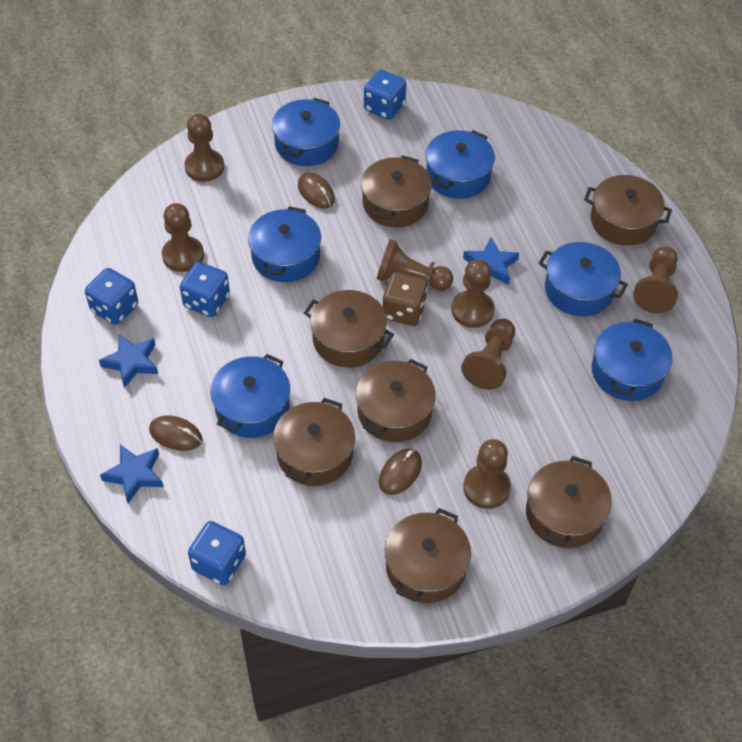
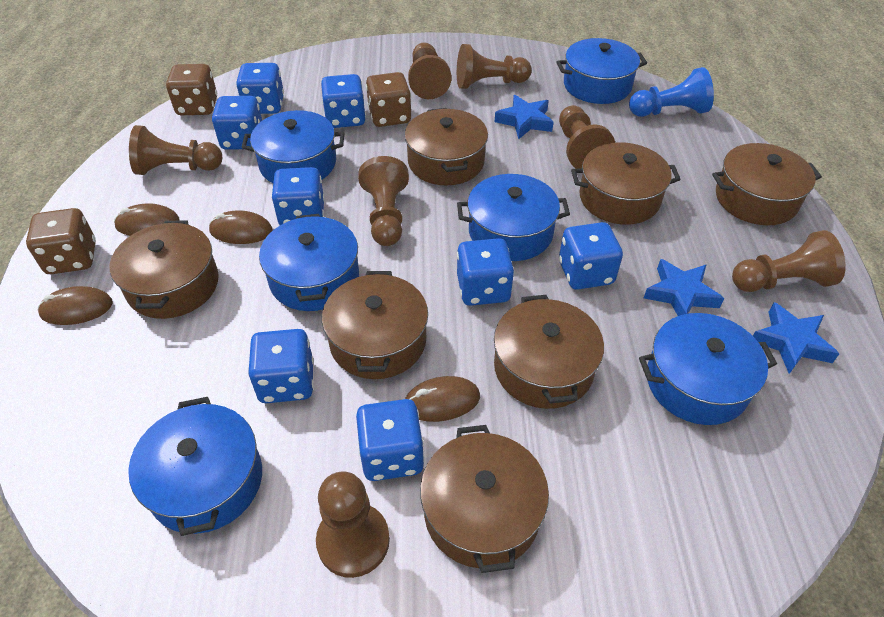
blue dice: 4 -> 8
blue pawn: 0 -> 1
brown dice: 1 -> 3
brown mouse: 3 -> 4

